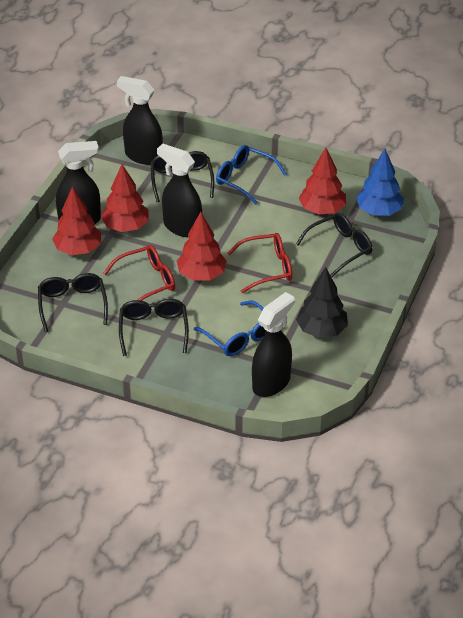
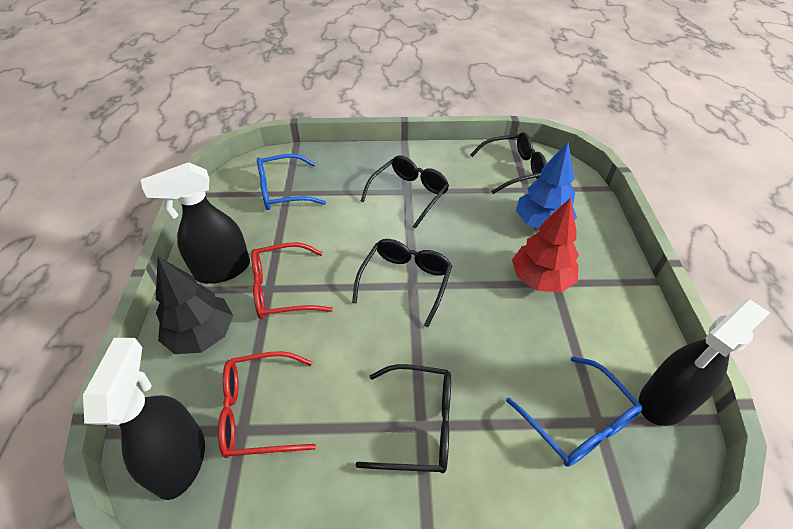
black spray bottle: 4 -> 3
red tree: 4 -> 1

